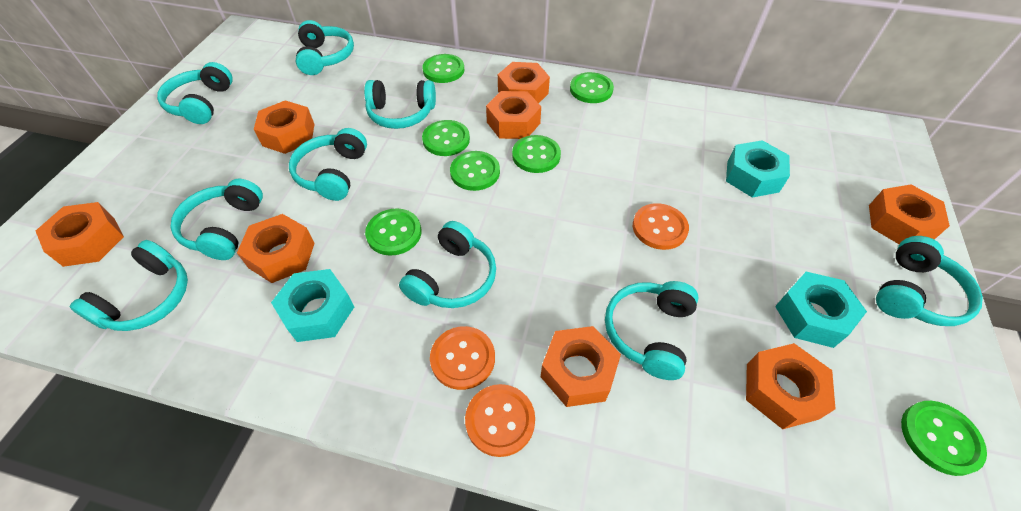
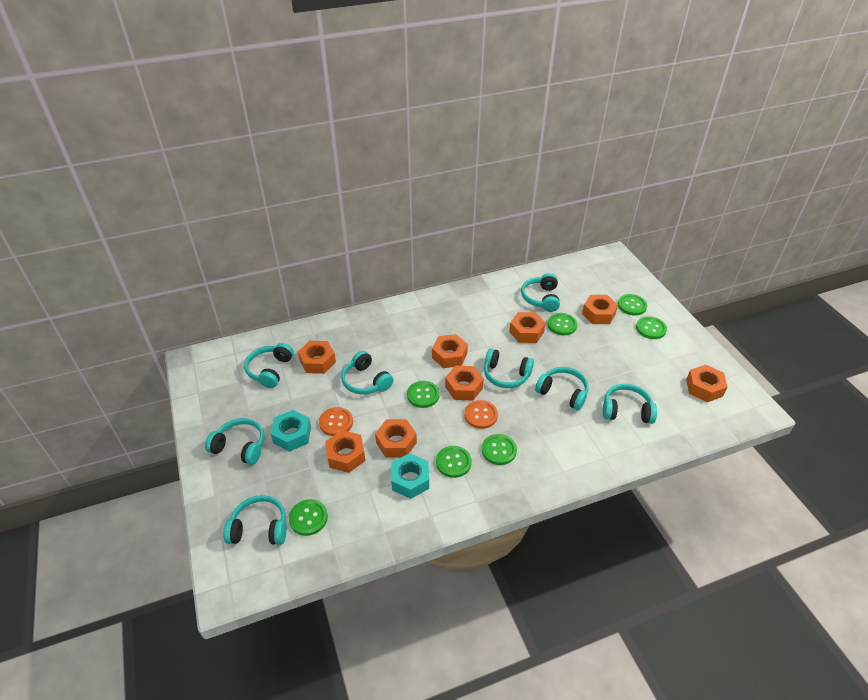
orange button: 3 -> 2
turquoise headphones: 9 -> 8
turquoise nut: 3 -> 2

